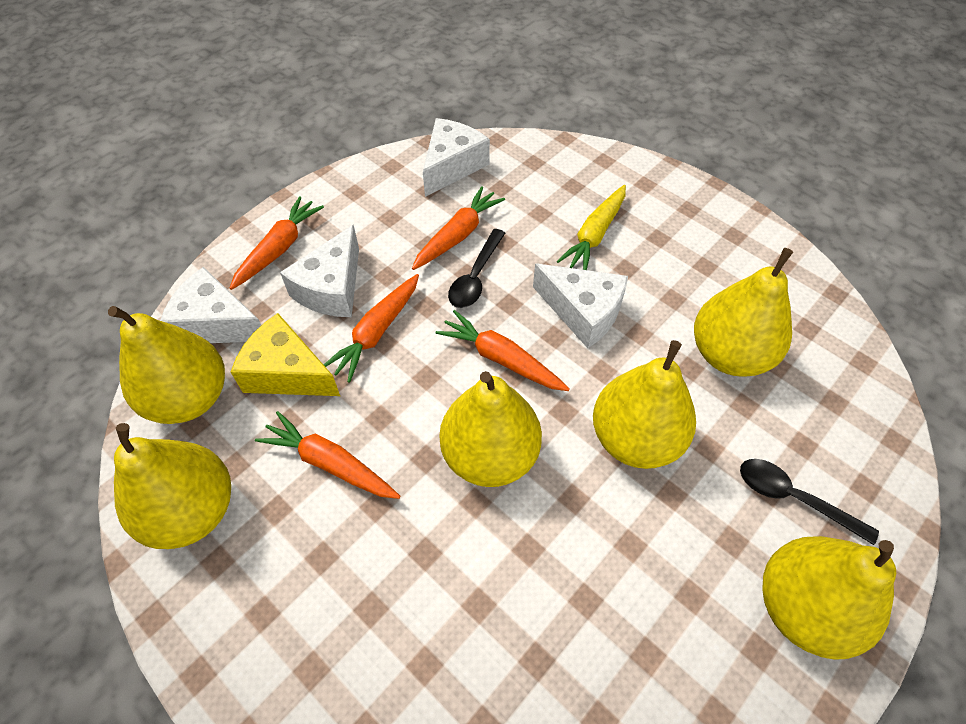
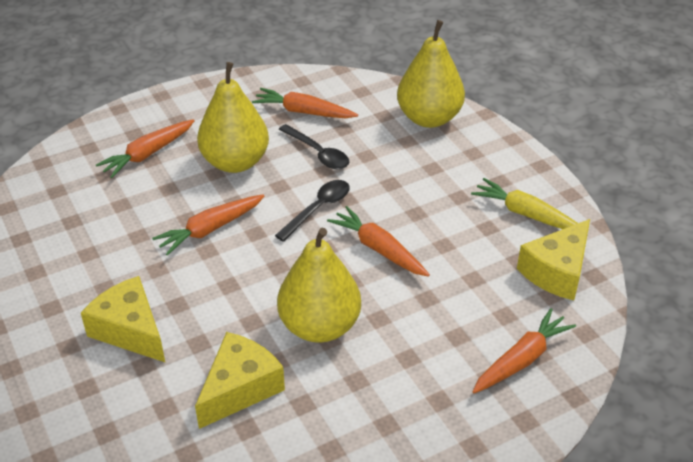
white cheese: 4 -> 0
yellow cheese: 1 -> 3
yellow pear: 6 -> 3

